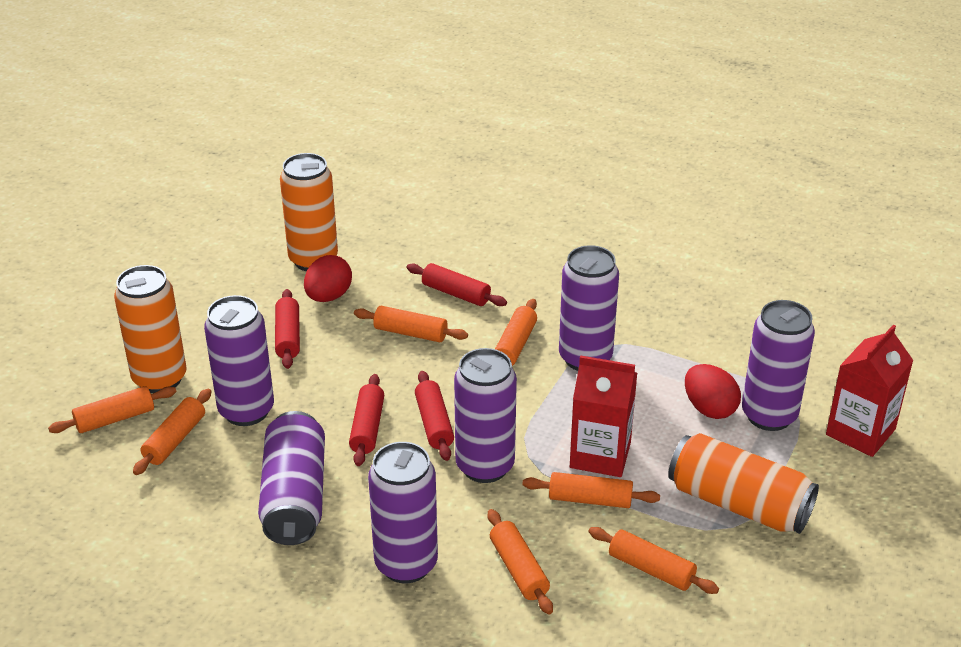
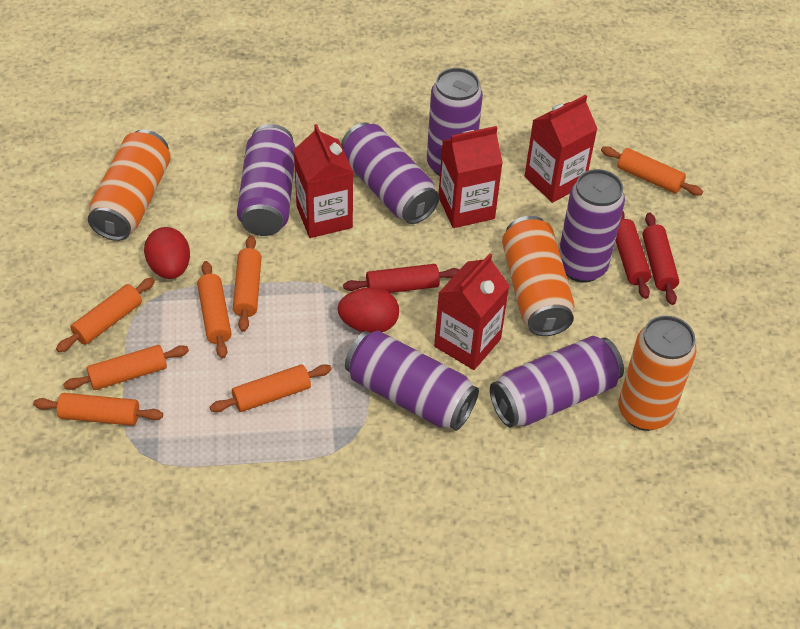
red carton: 2 -> 4
red rolling pin: 4 -> 3

